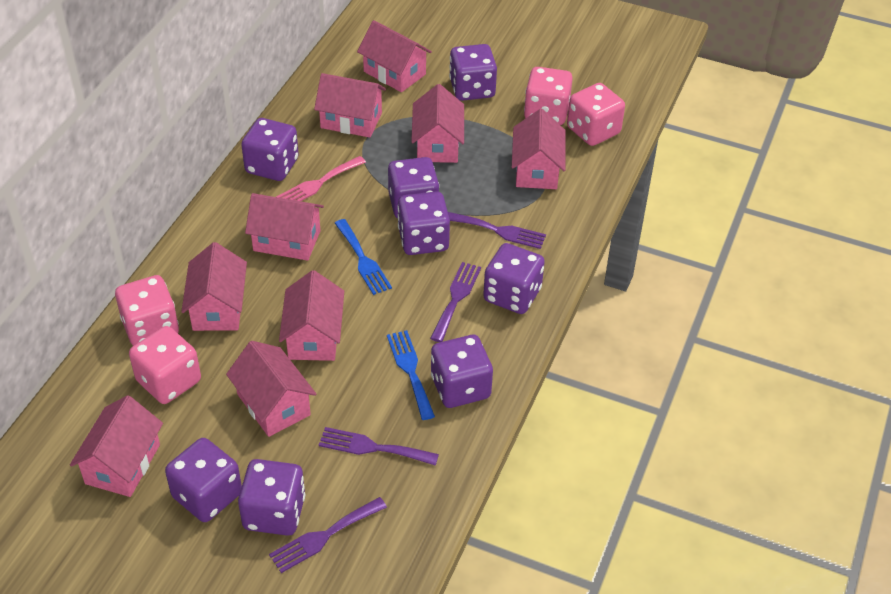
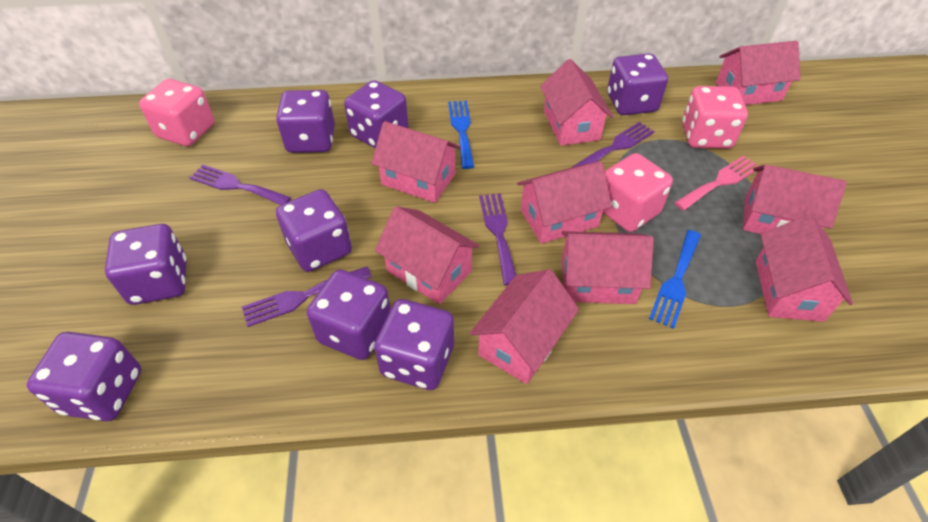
pink dice: 4 -> 3

